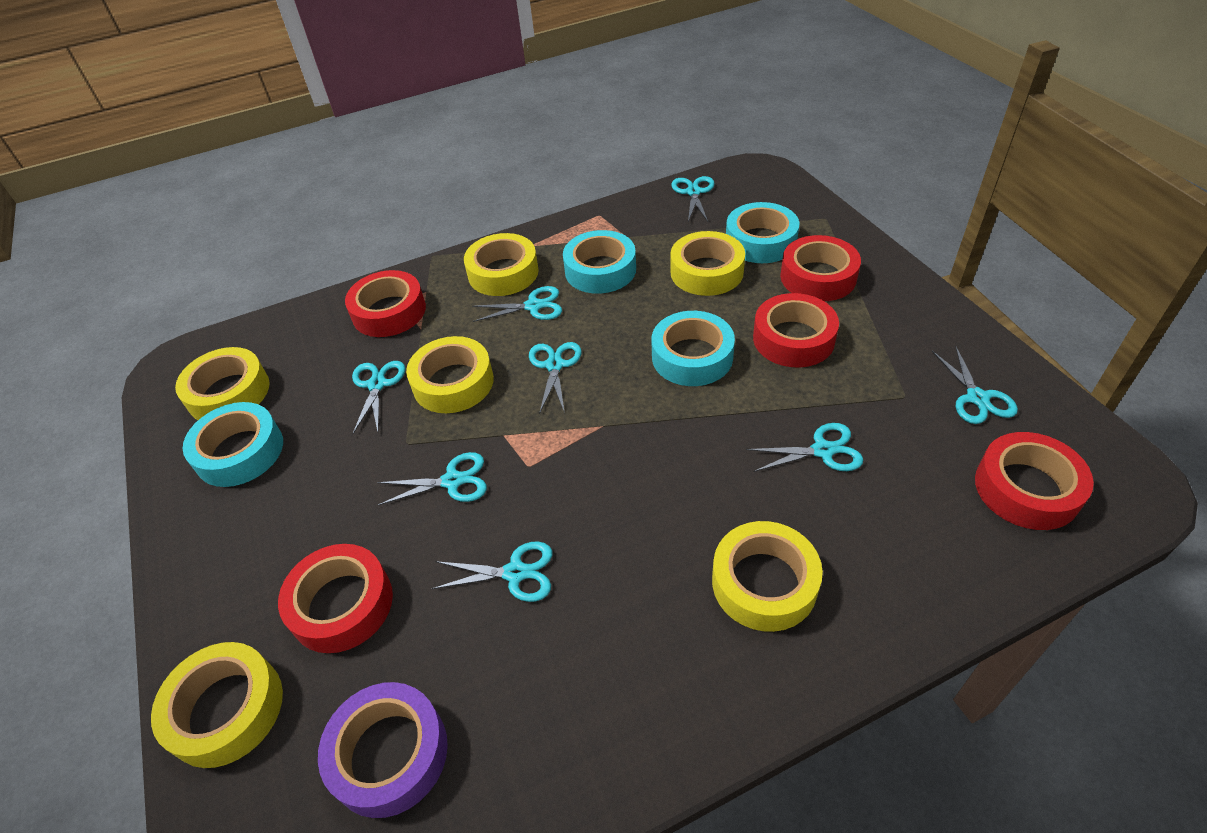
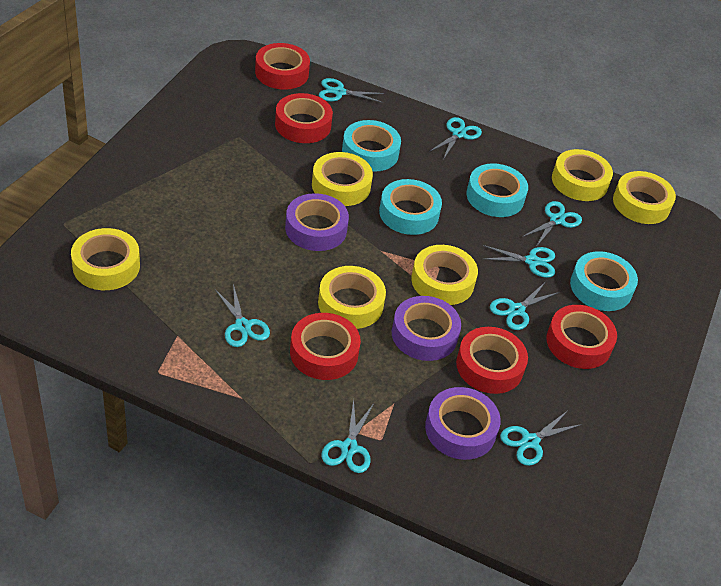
purple tape: 1 -> 3

